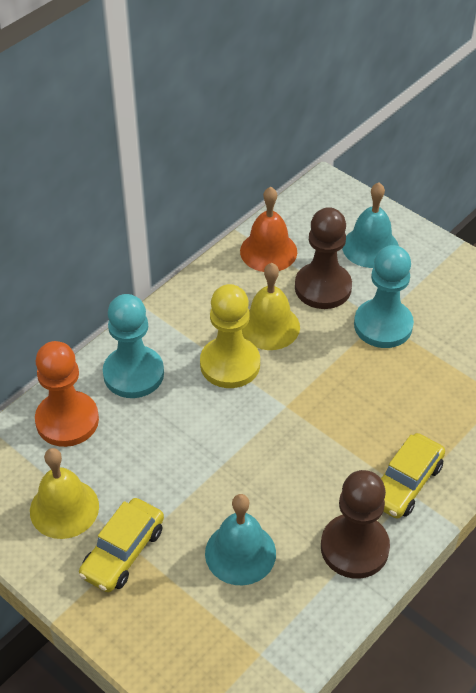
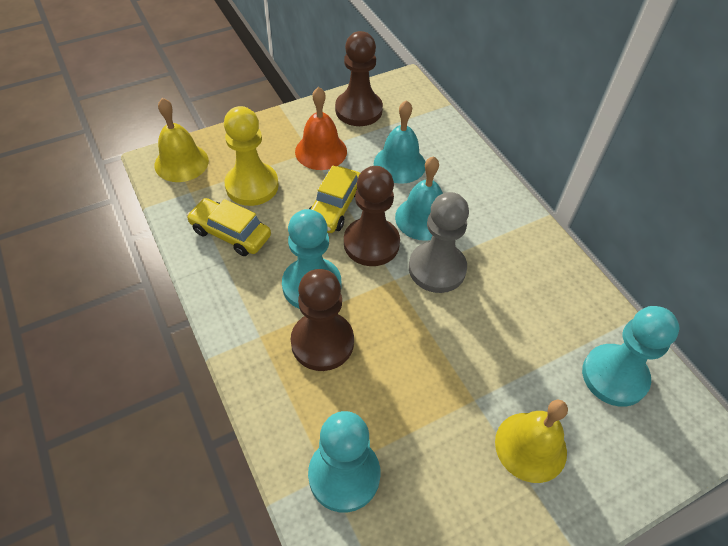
brown pawn: 2 -> 3
grey pawn: 0 -> 1
orange pawn: 1 -> 0
turquoise pawn: 2 -> 3

